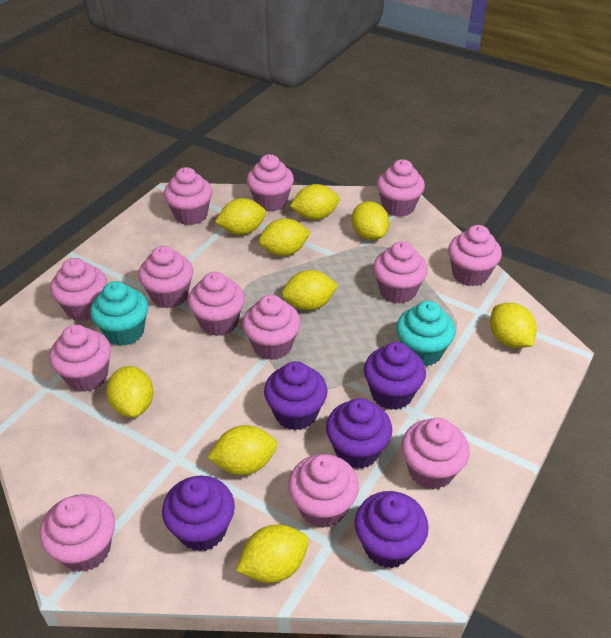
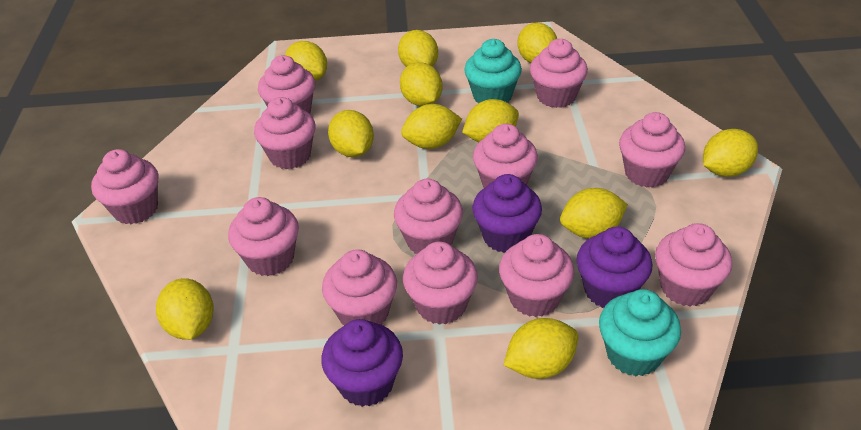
pink cupcake: 13 -> 12
purple cupcake: 5 -> 3
yellow lemon: 9 -> 11

